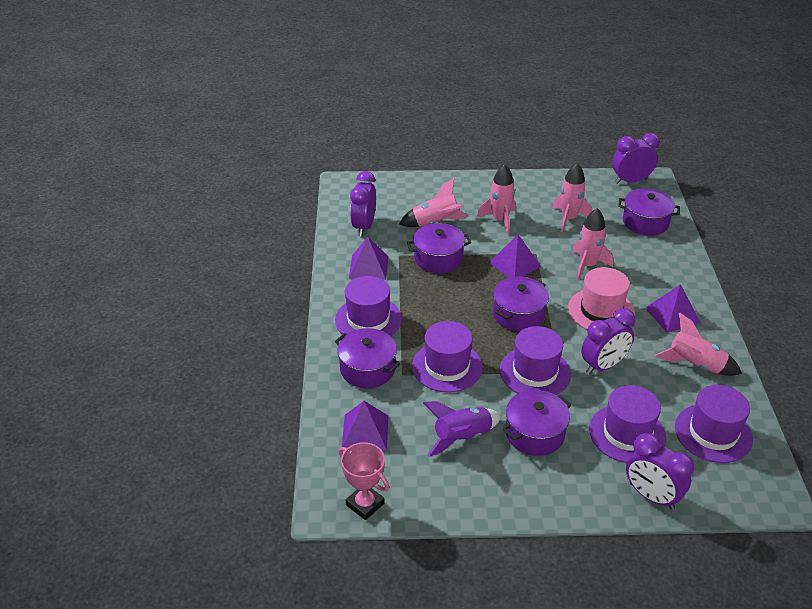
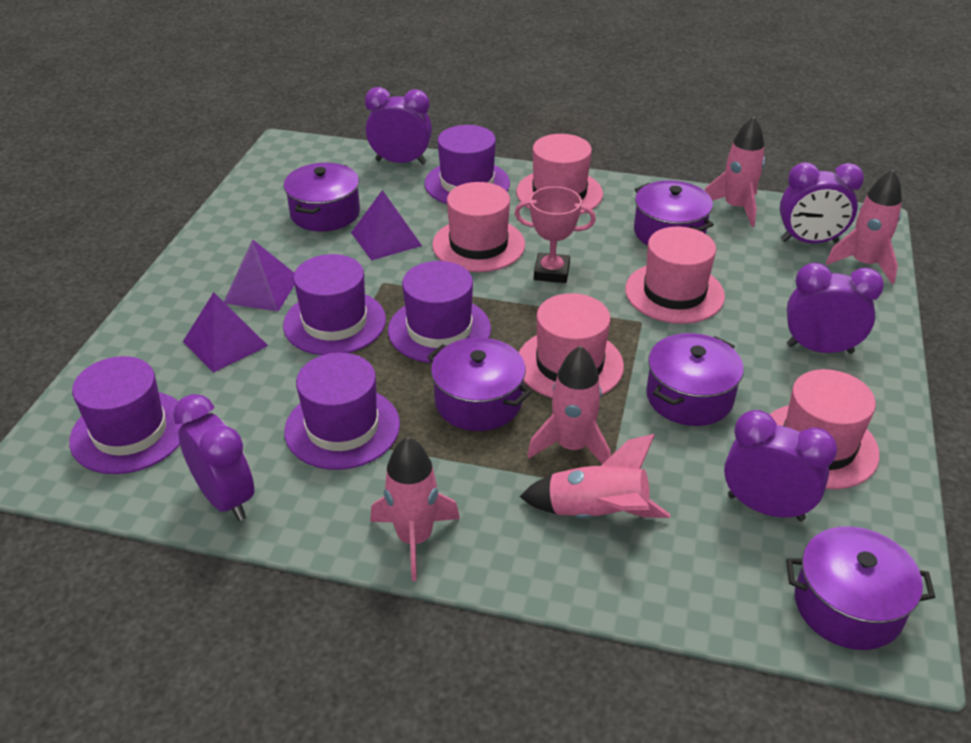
pink hat: 1 -> 5
purple clock: 4 -> 5
purple pyramid: 4 -> 3
purple rocket: 1 -> 0

